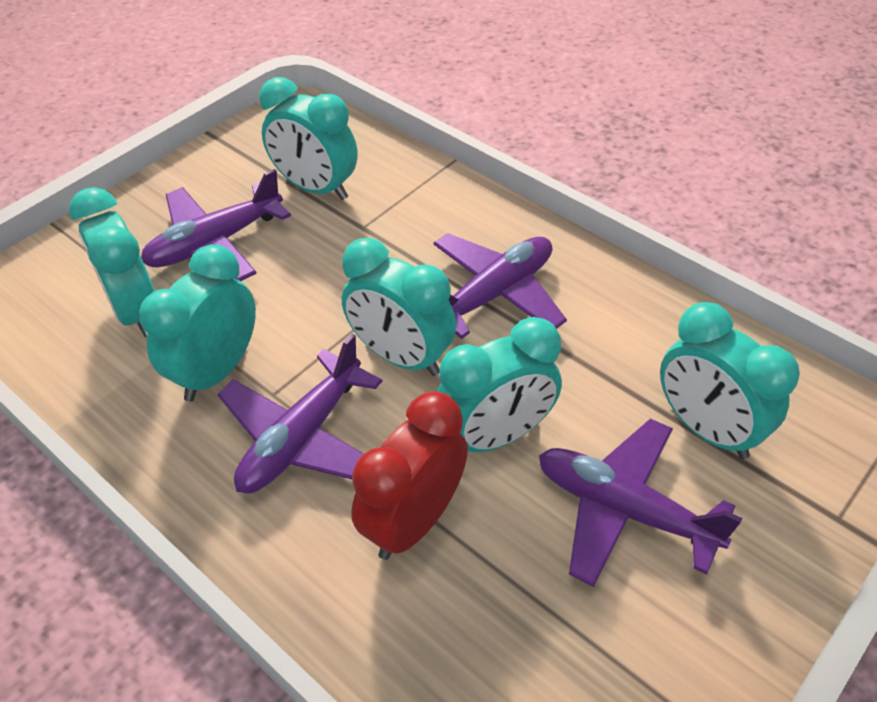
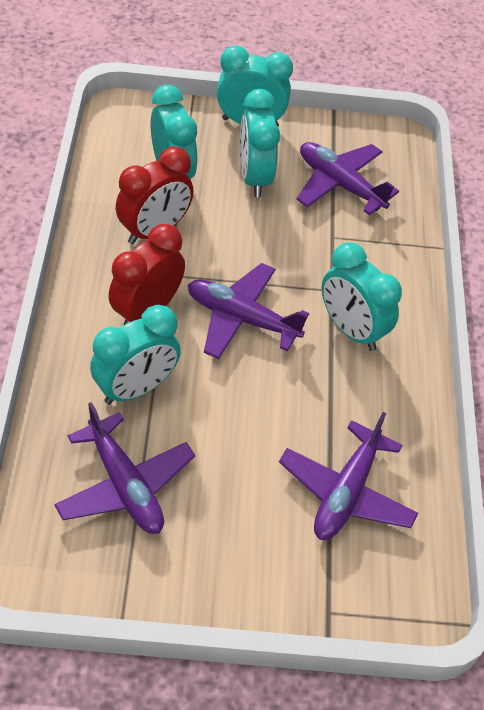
red clock: 1 -> 2
turquoise clock: 6 -> 5

